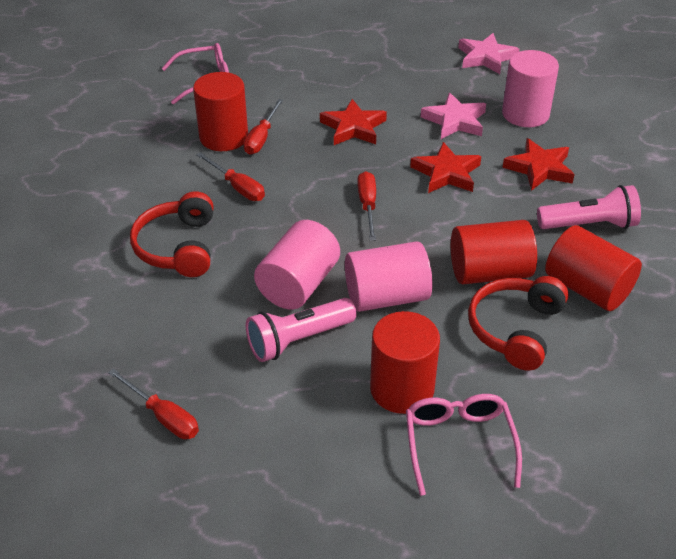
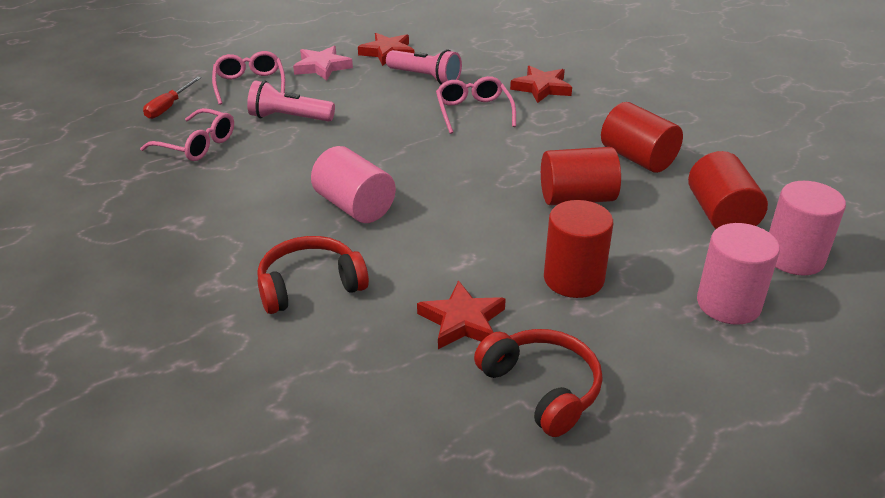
pink glasses: 2 -> 3
pink star: 2 -> 1
red screwdriver: 4 -> 1

